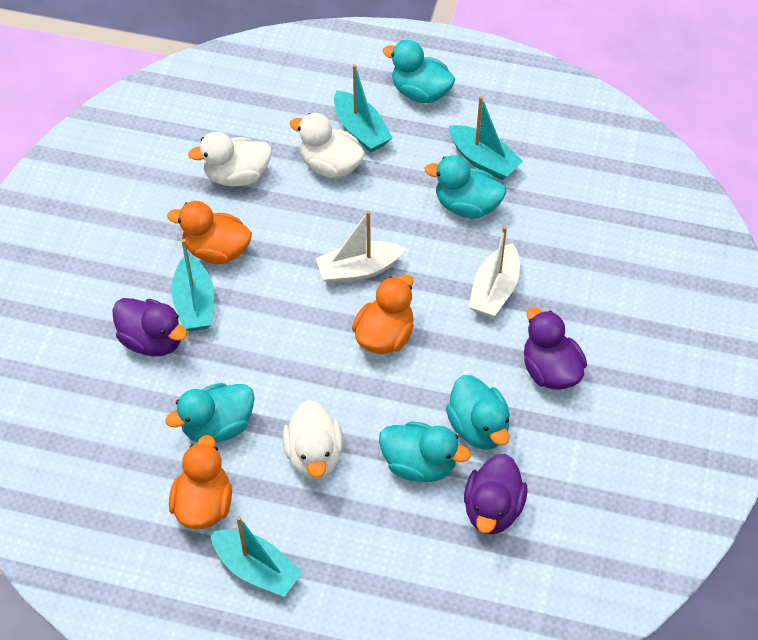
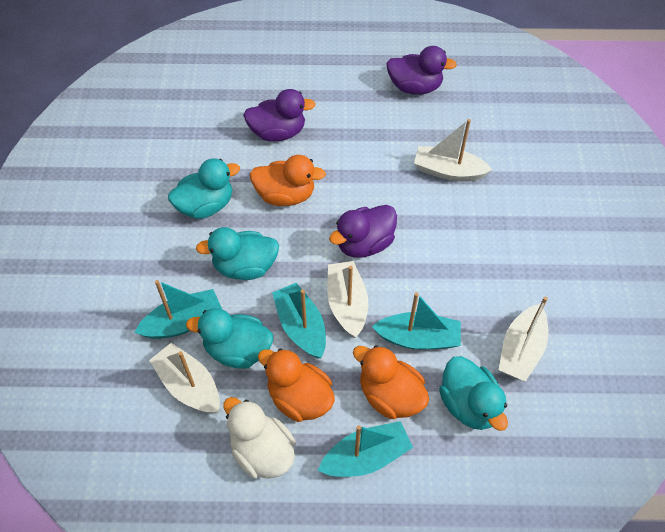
turquoise duck: 5 -> 4
white boat: 2 -> 4
white duck: 3 -> 1

